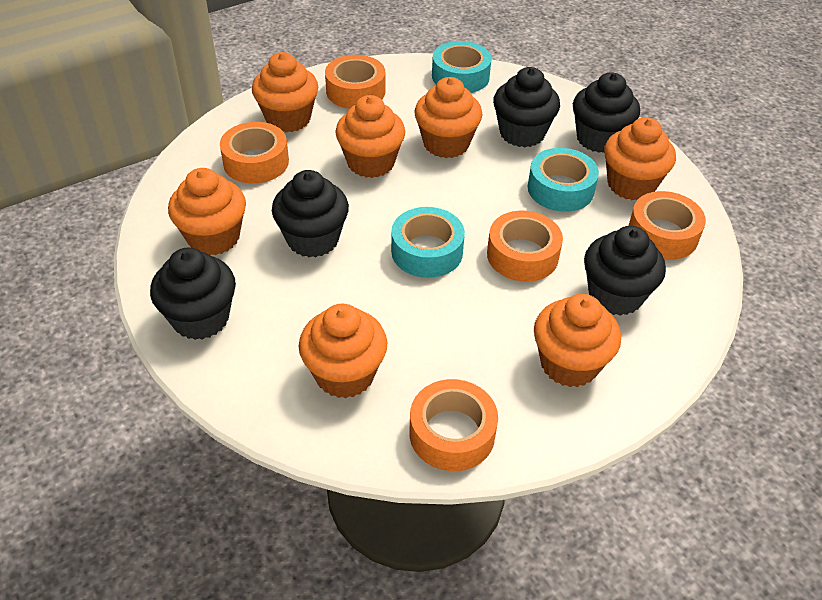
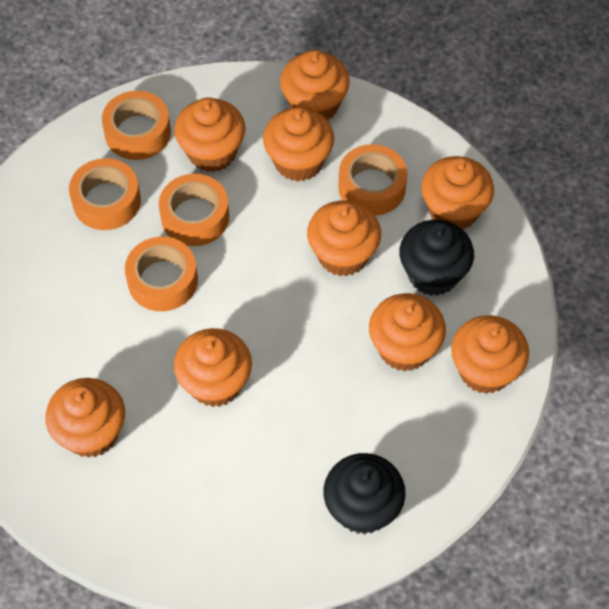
black cupcake: 5 -> 2
orange cupcake: 7 -> 9
turquoise tape: 3 -> 0

